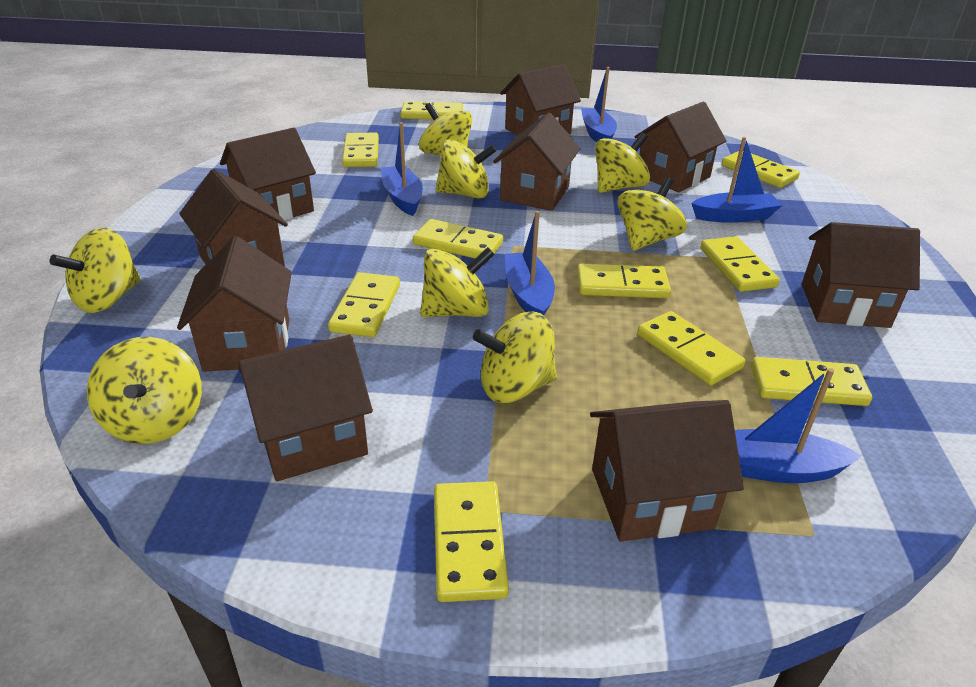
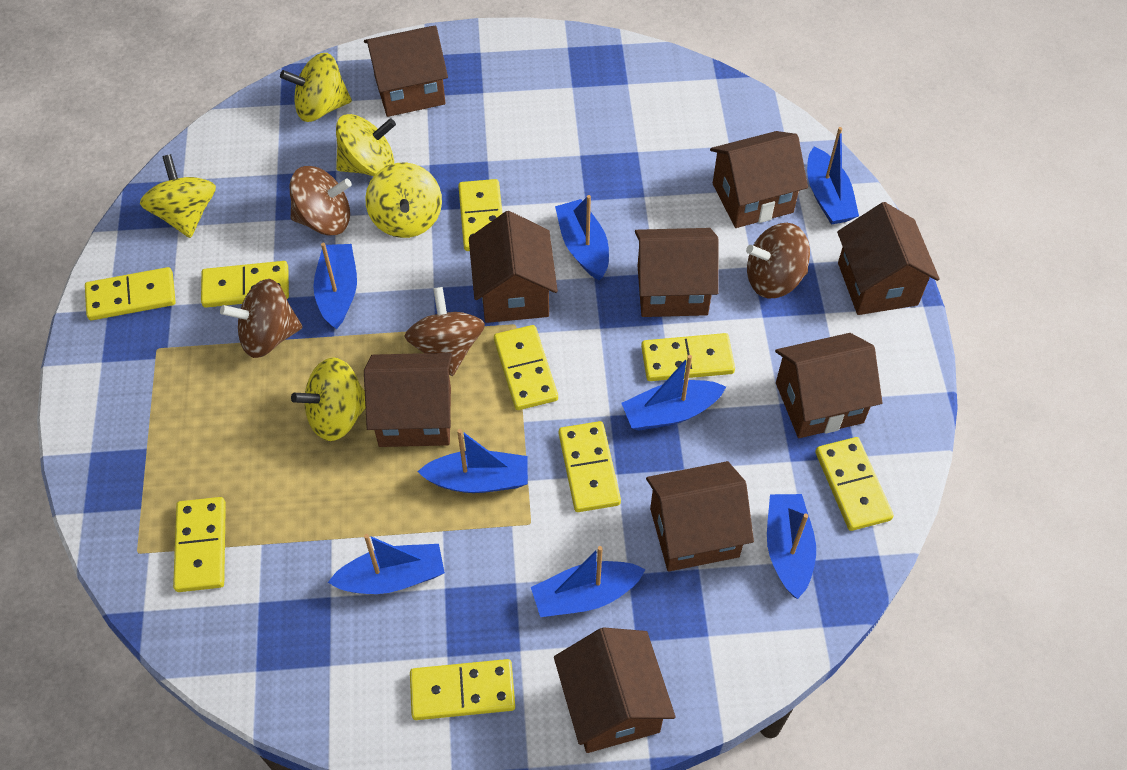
blue boat: 5 -> 8
brown spinning top: 0 -> 4
yellow domino: 10 -> 9
yellow spinning top: 8 -> 5

